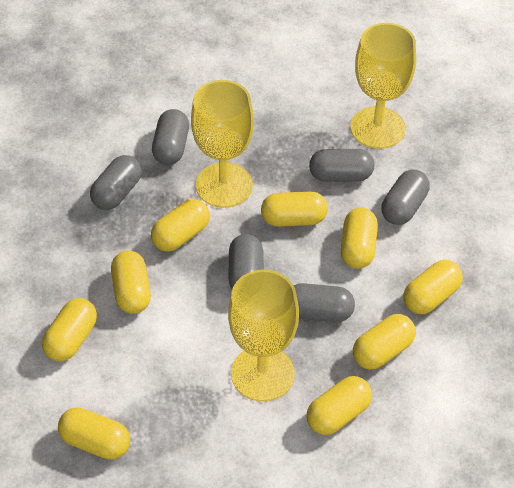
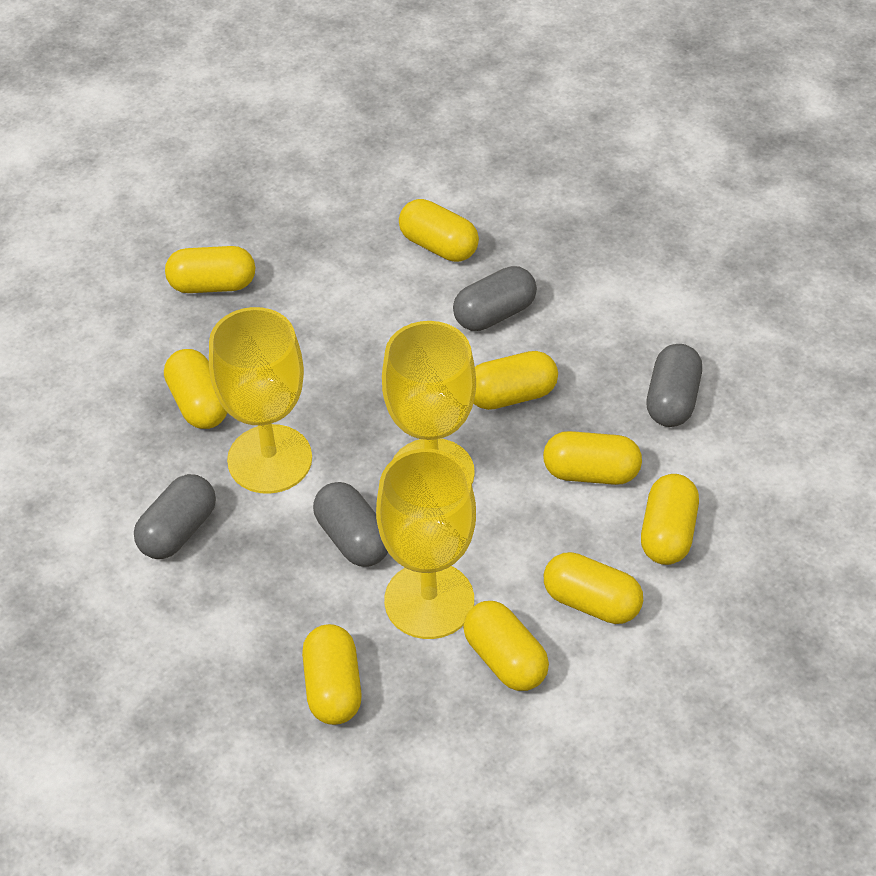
grey capsule: 6 -> 4

